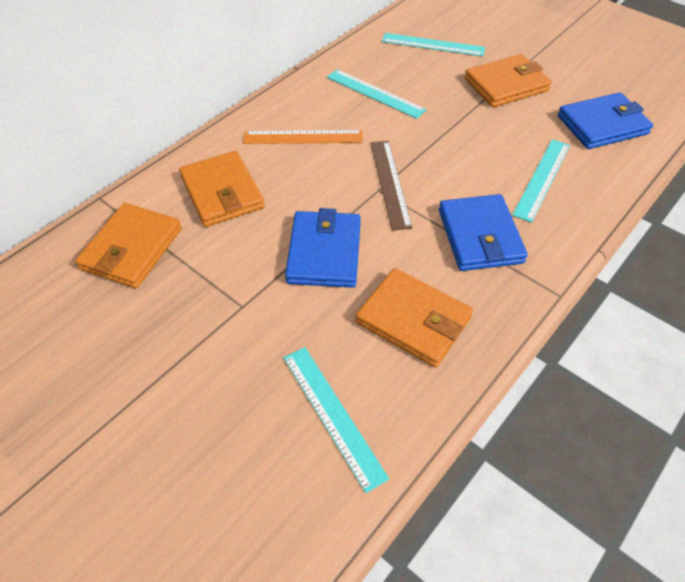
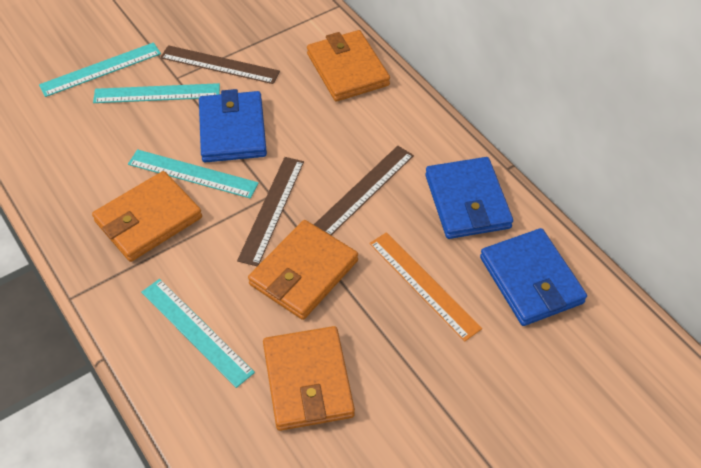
brown ruler: 1 -> 3

